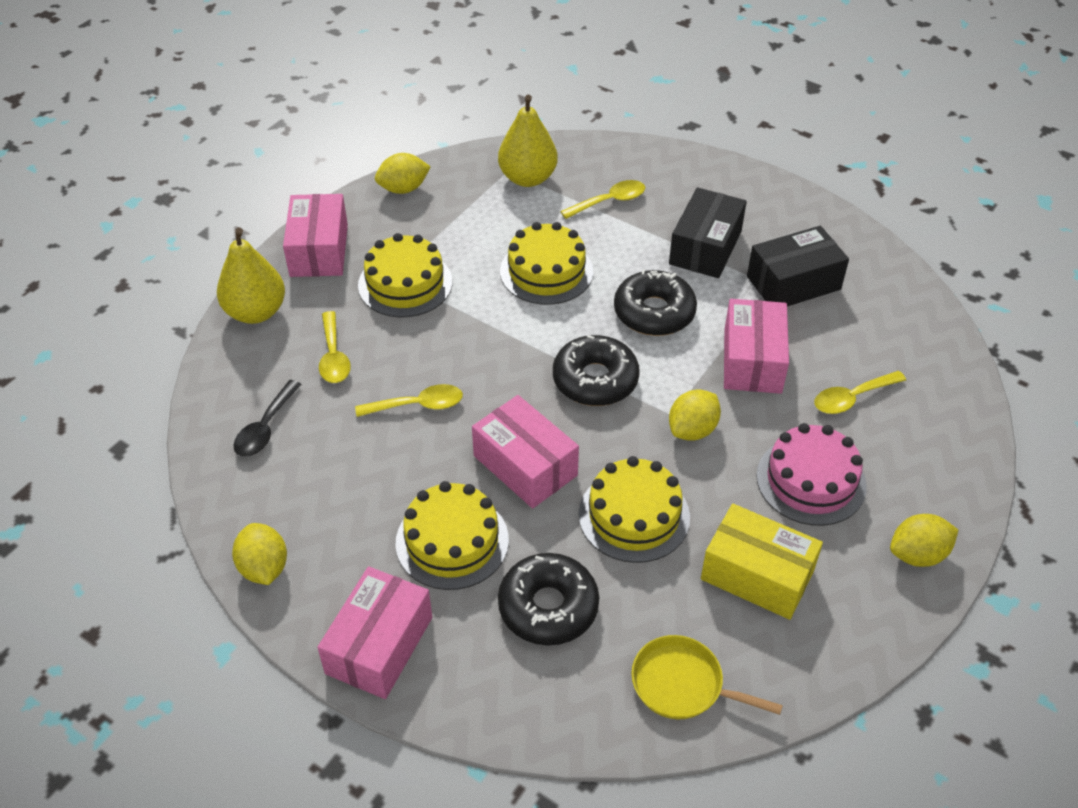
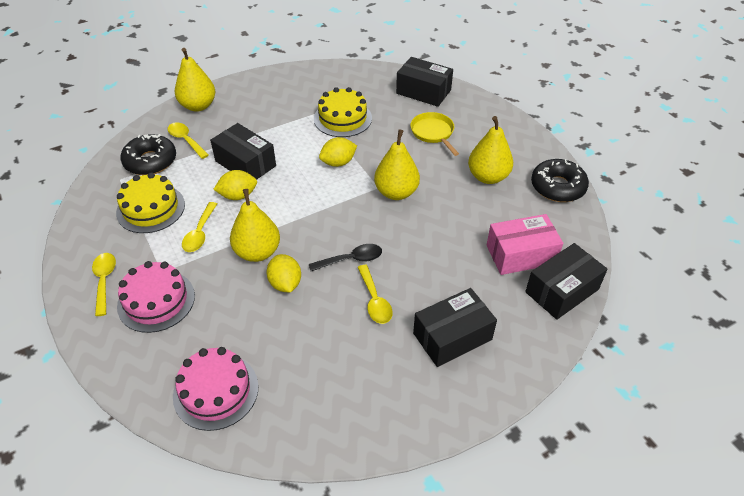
black box: 2 -> 4
black donut: 3 -> 2
pink box: 4 -> 1
pink cake: 1 -> 2
yellow box: 1 -> 0
yellow cake: 4 -> 2
yellow lemon: 4 -> 3
yellow pear: 2 -> 4

